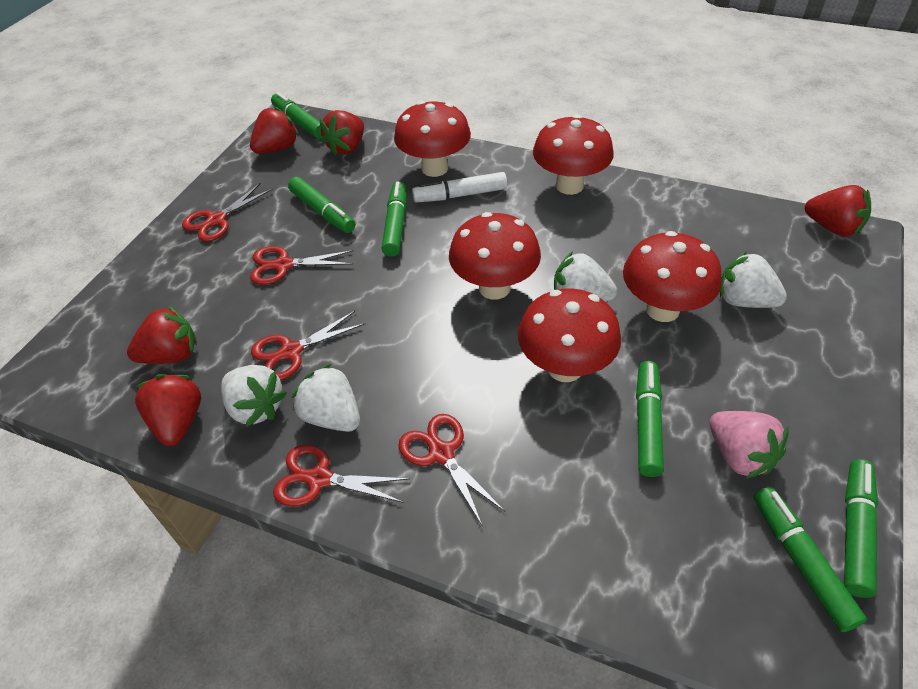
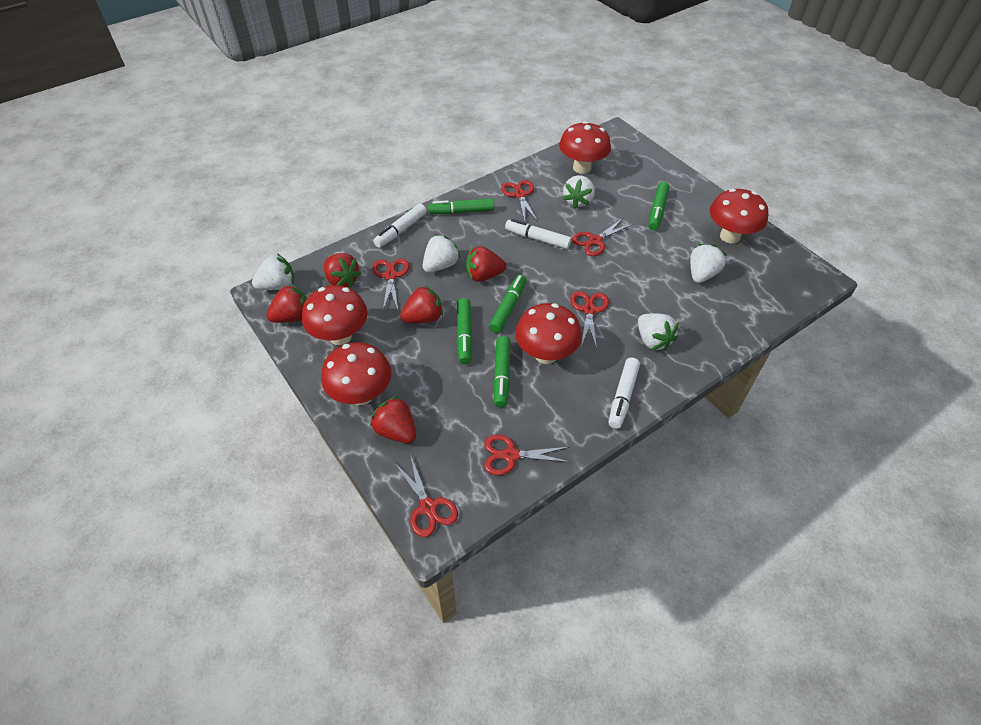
green marker: 6 -> 5
pink strawberry: 1 -> 0
red scissors: 5 -> 6
white marker: 1 -> 3
white strawberry: 4 -> 5

